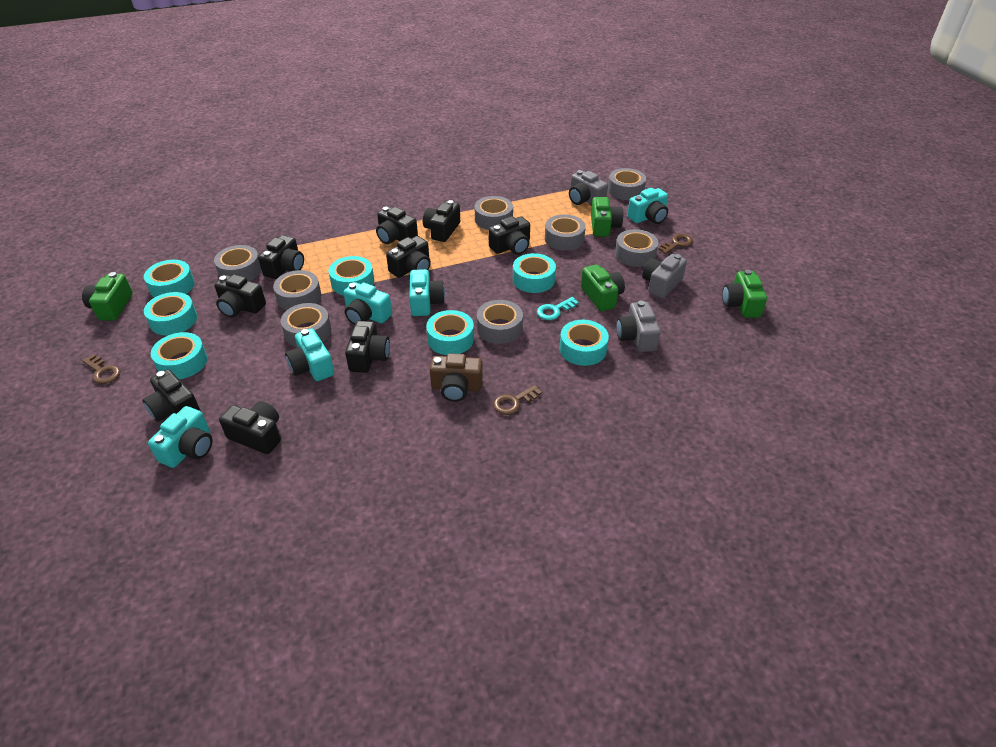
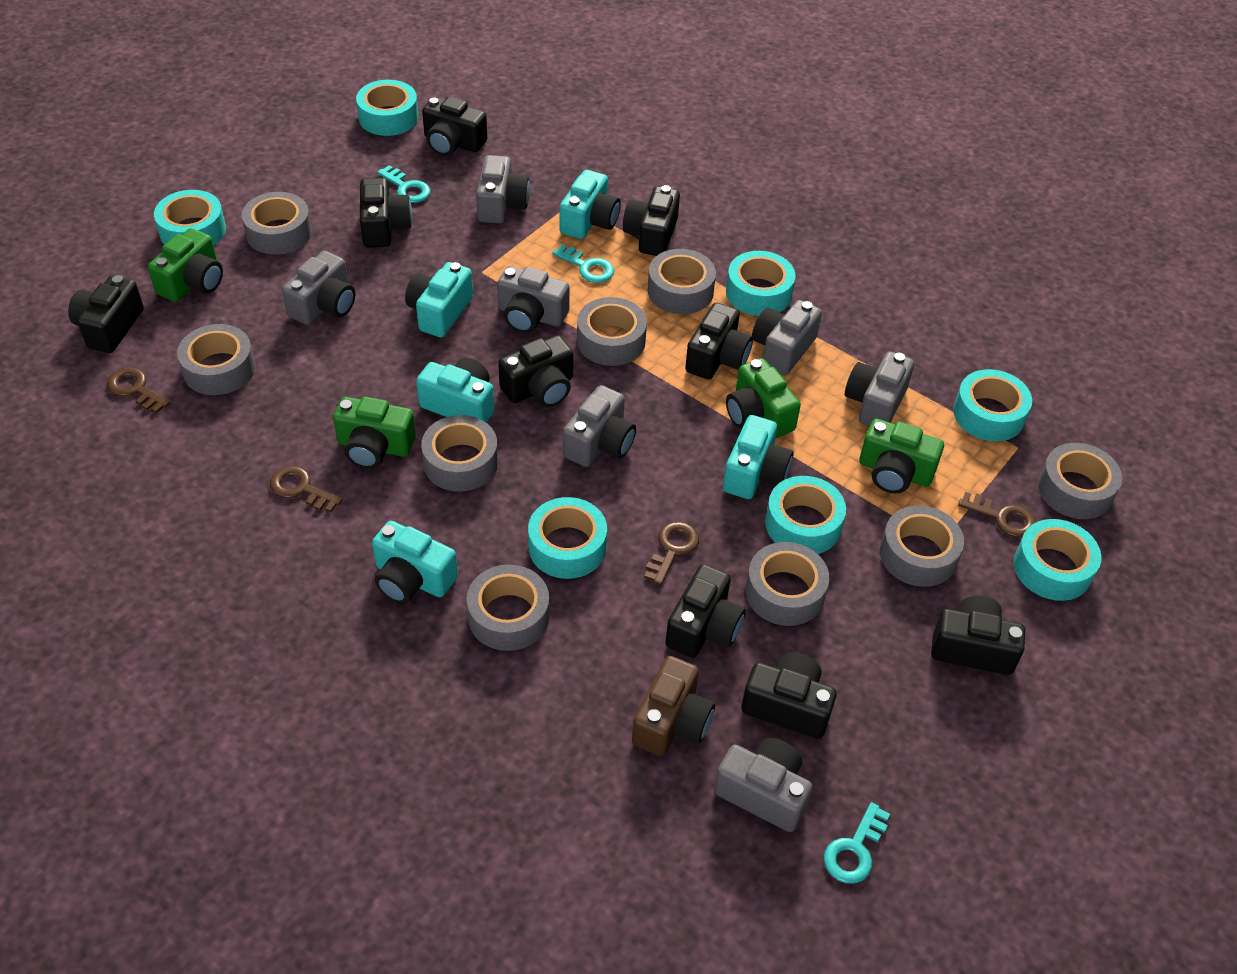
brown key: 3 -> 4
grey camera: 3 -> 7
grey tape: 8 -> 9
turquoise key: 1 -> 3

